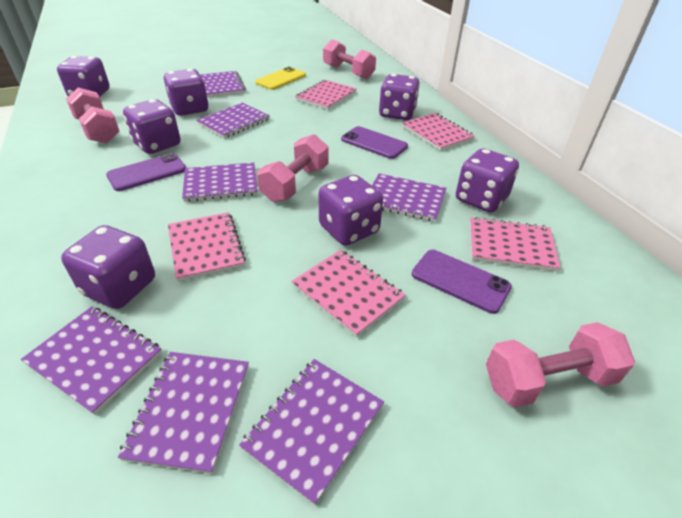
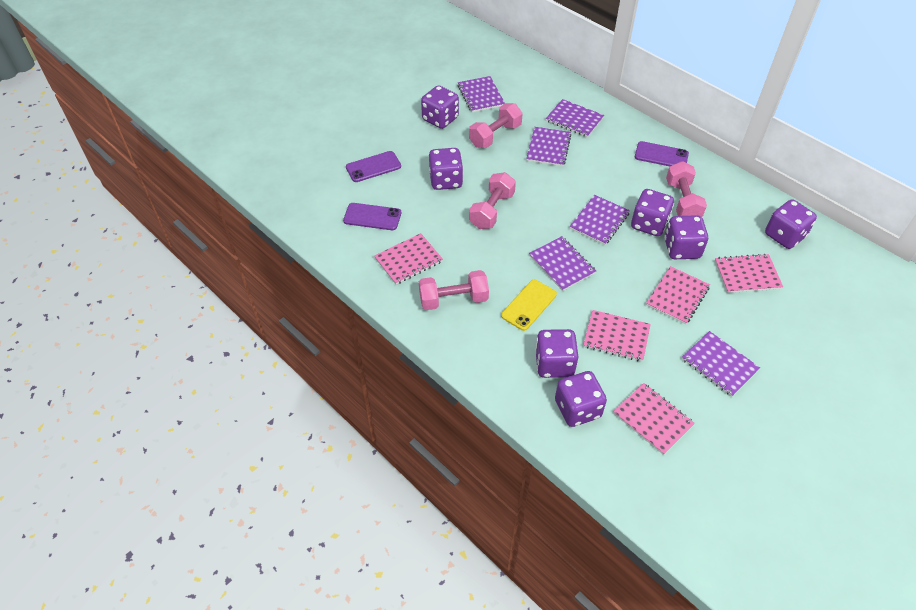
purple notebook: 7 -> 6

